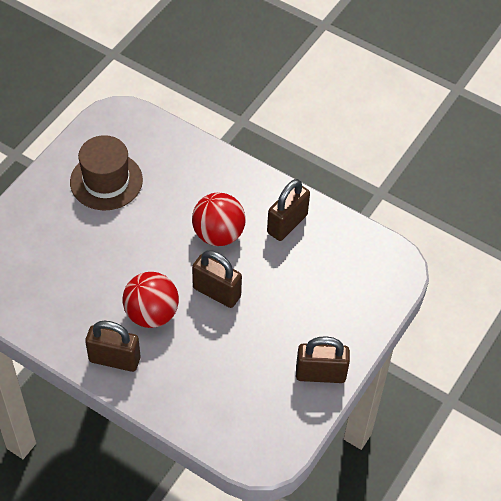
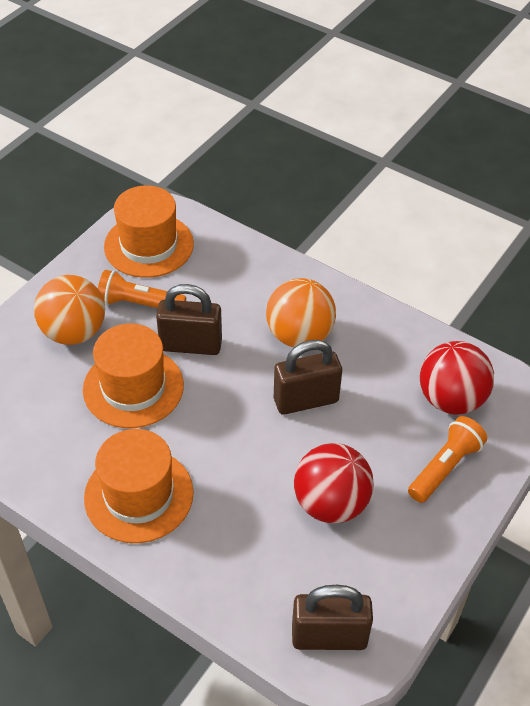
brown hat: 1 -> 0
brown padlock: 4 -> 3
orange ball: 0 -> 2
orange flashlight: 0 -> 2
orange hat: 0 -> 3

